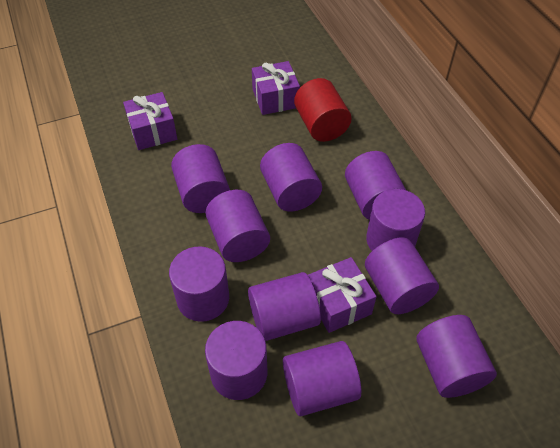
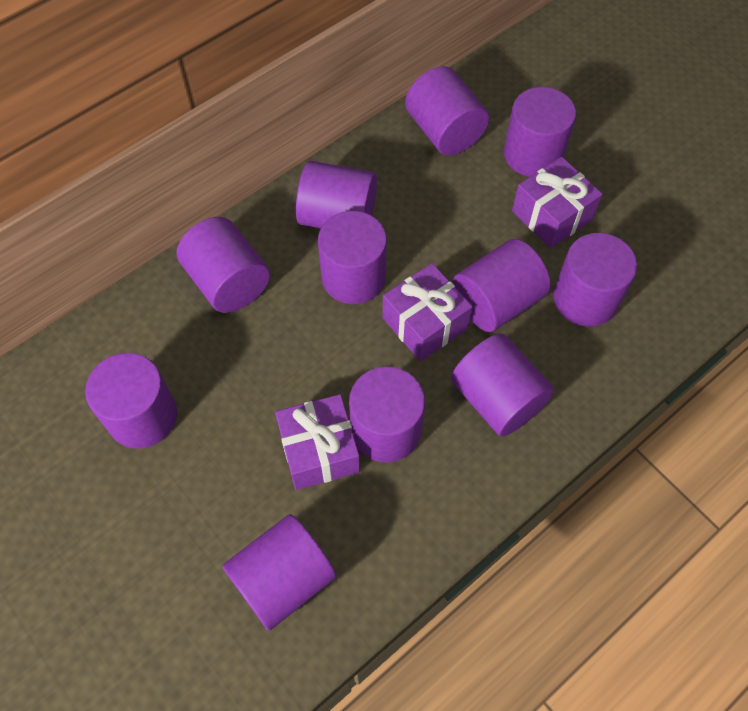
red cylinder: 1 -> 0

